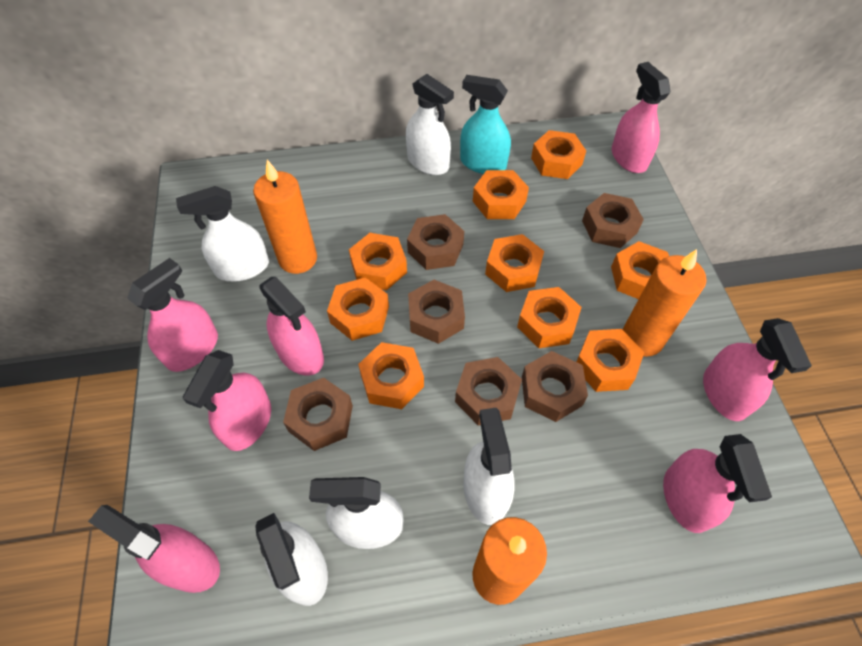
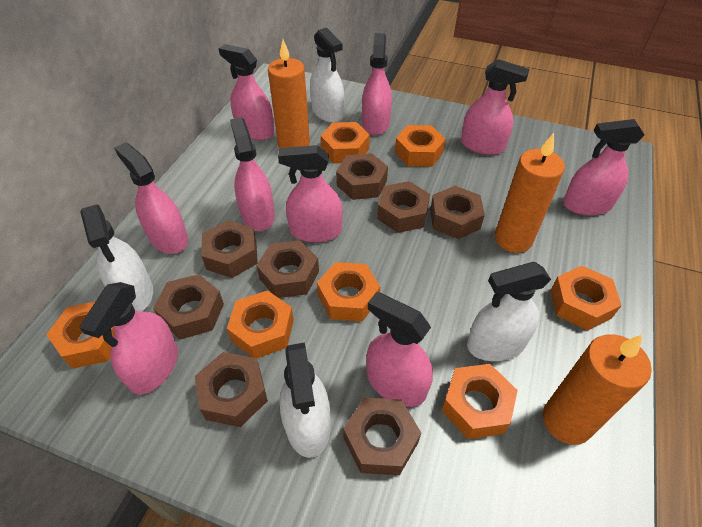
brown nut: 6 -> 8
orange nut: 9 -> 7
pink spray bottle: 7 -> 9
turquoise spray bottle: 1 -> 0
white spray bottle: 5 -> 4

